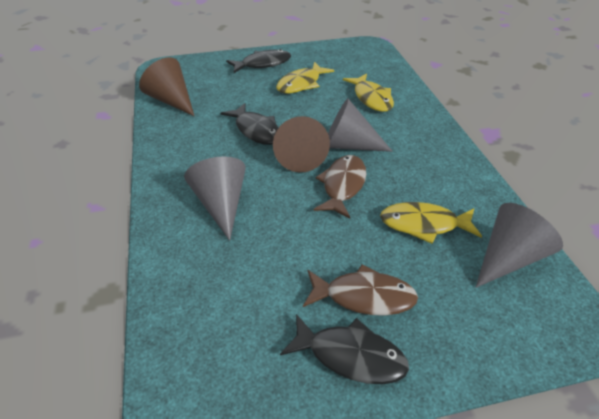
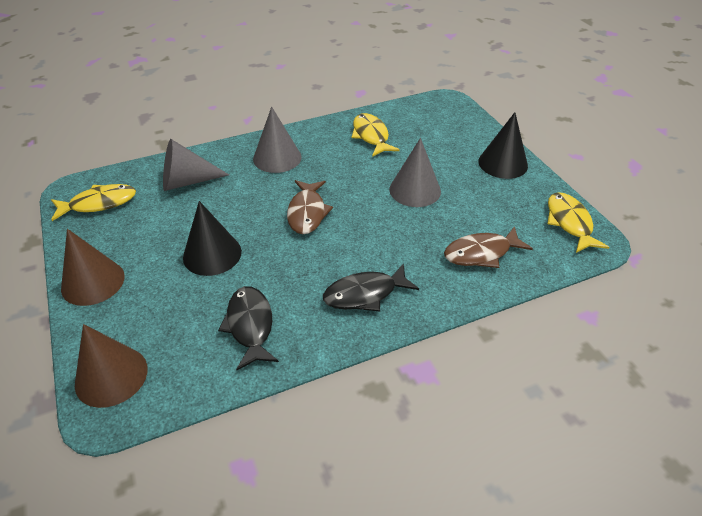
black cone: 0 -> 2
black fish: 3 -> 2

